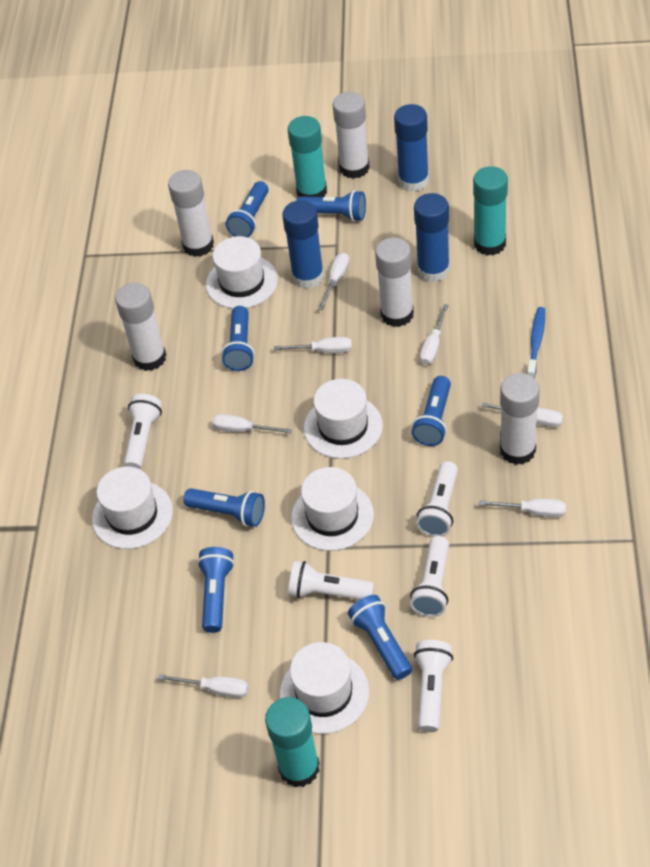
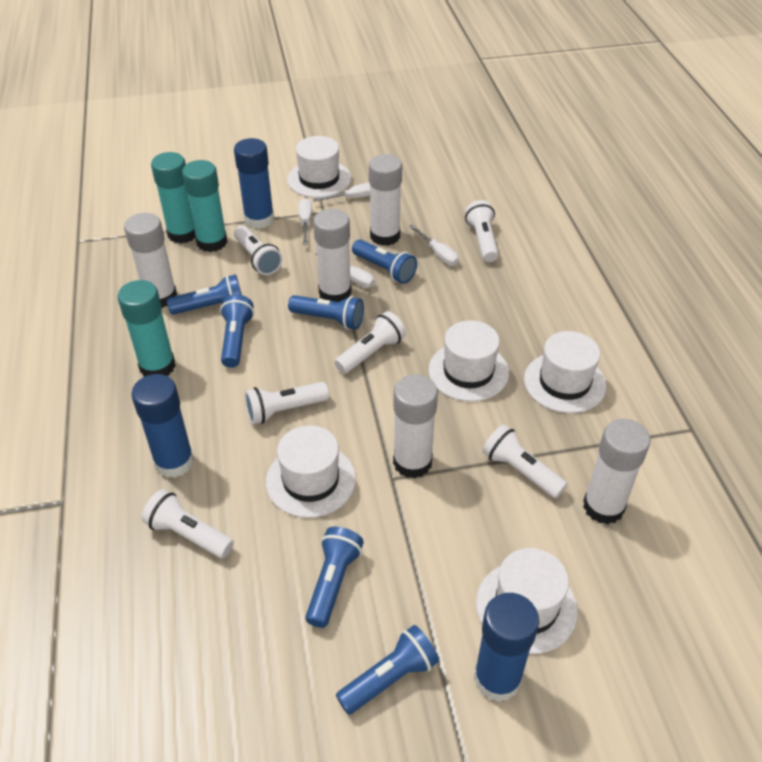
blue flashlight: 7 -> 6
blue toothbrush: 1 -> 0
white flashlight: 5 -> 6
white screwdriver: 7 -> 4

